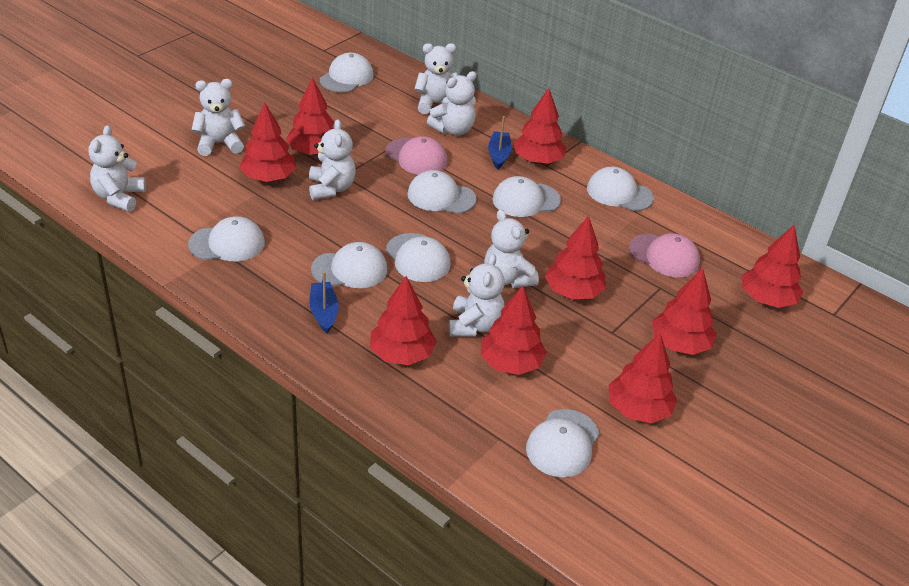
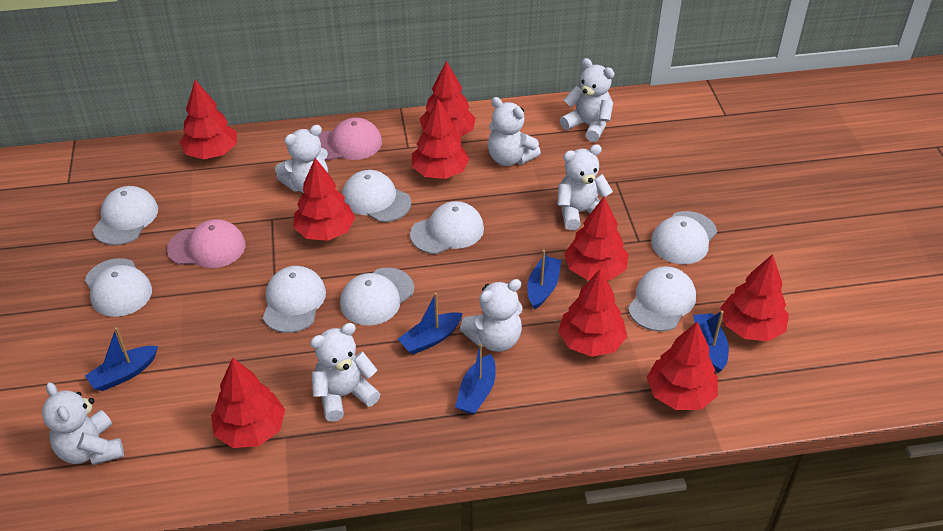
blue boat: 2 -> 5

